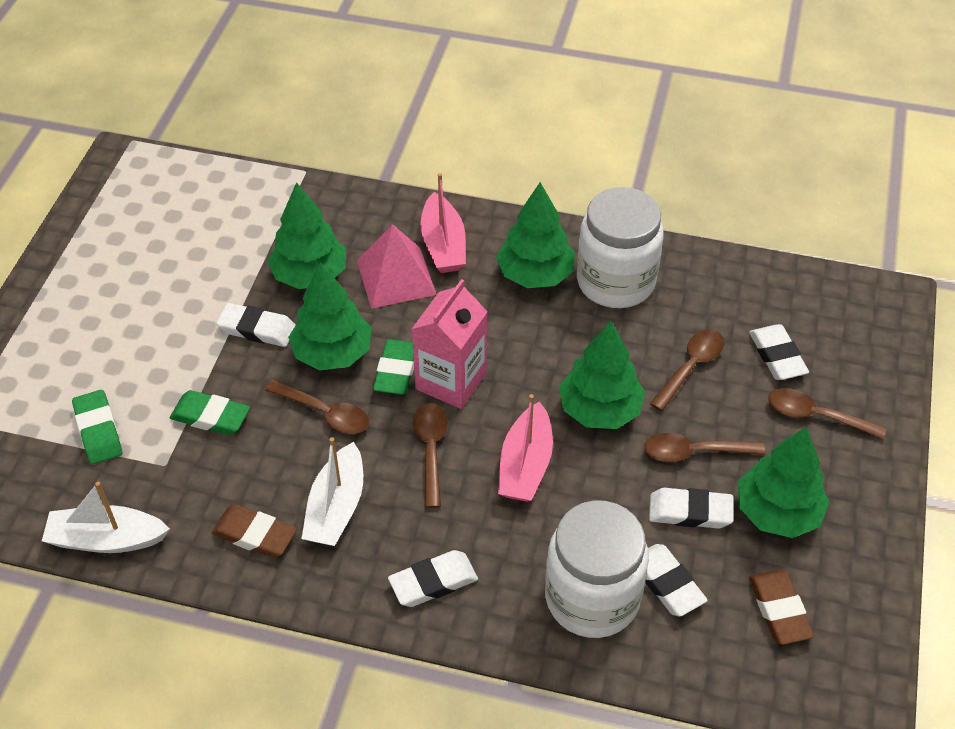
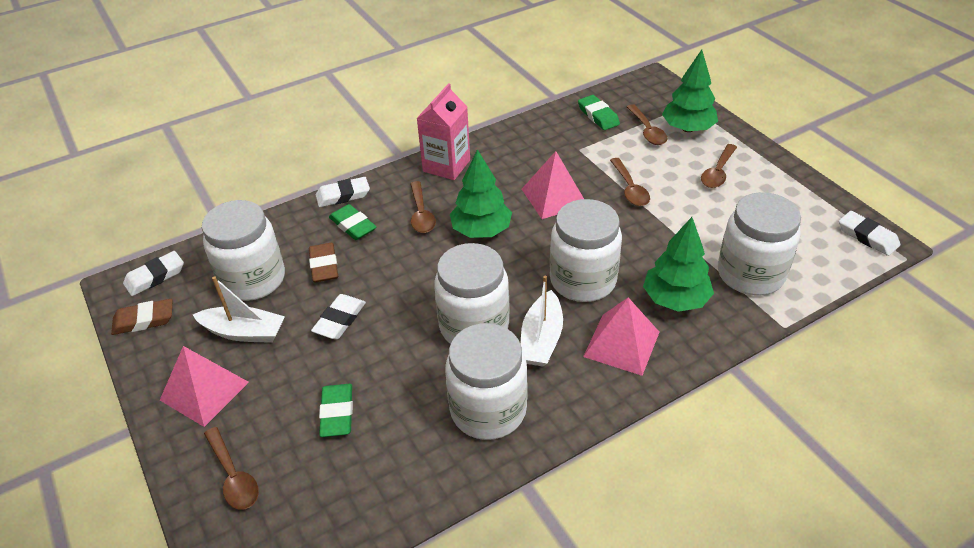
green tree: 5 -> 3
pink boat: 2 -> 0
pink pyramid: 1 -> 3
white eraser: 5 -> 4
white jar: 2 -> 5

